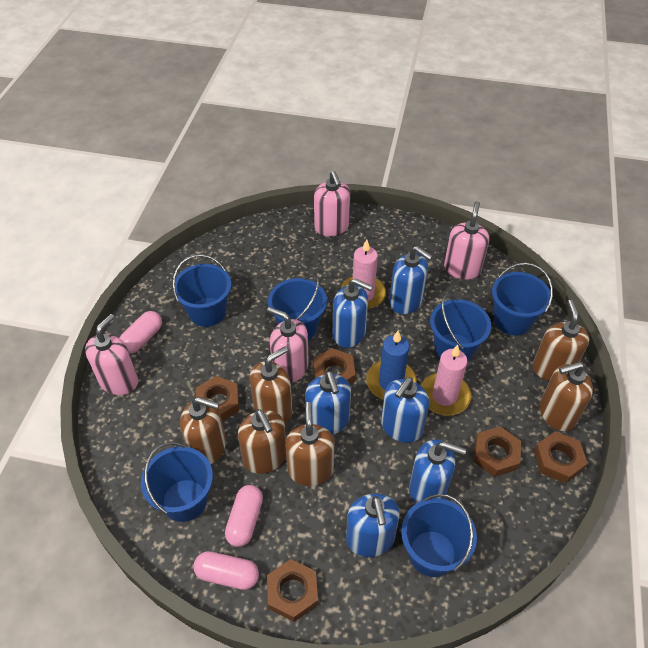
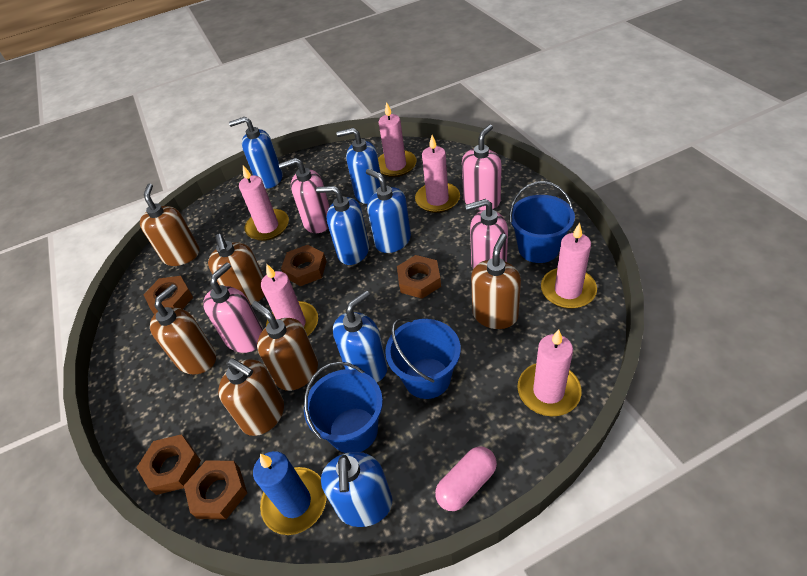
blue bucket: 6 -> 3
pink candle: 2 -> 6
pink capsule: 3 -> 1

